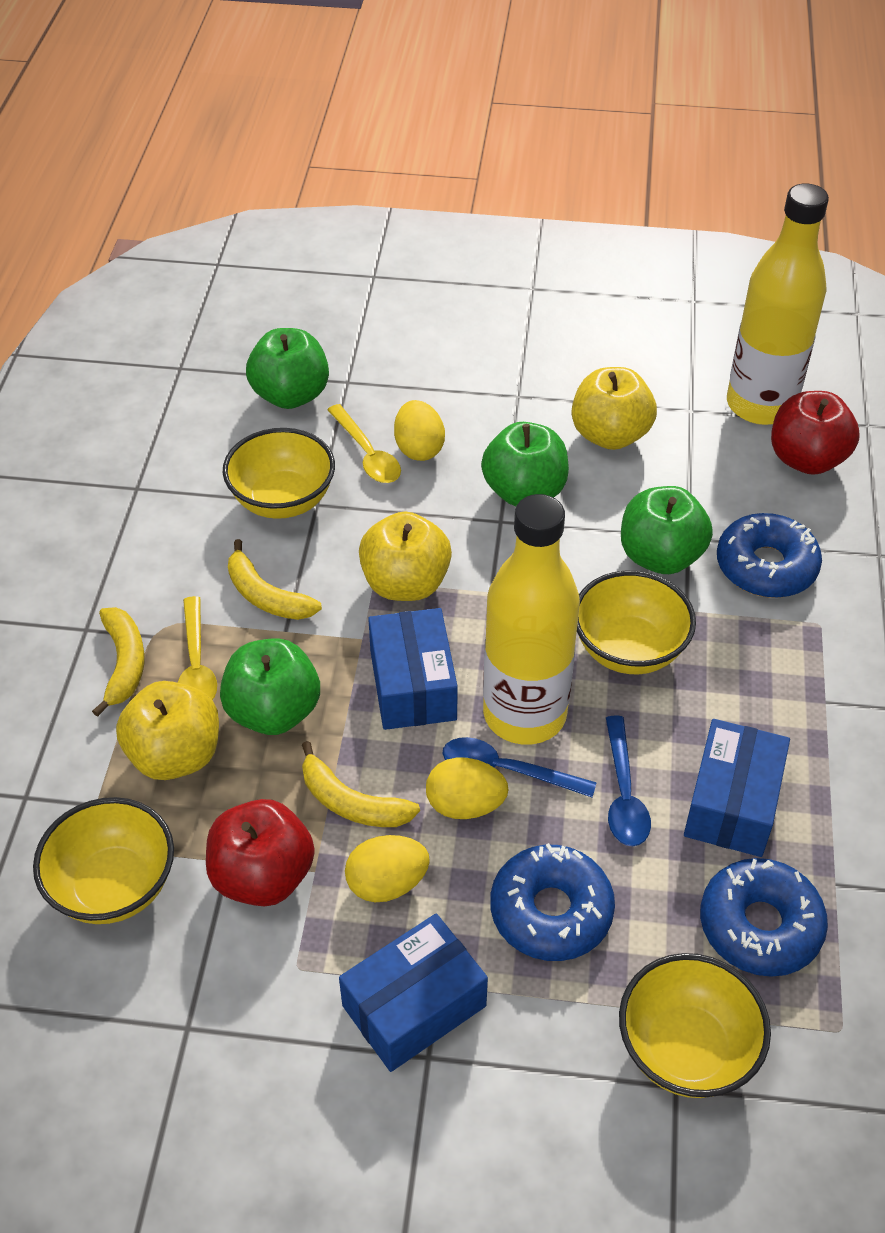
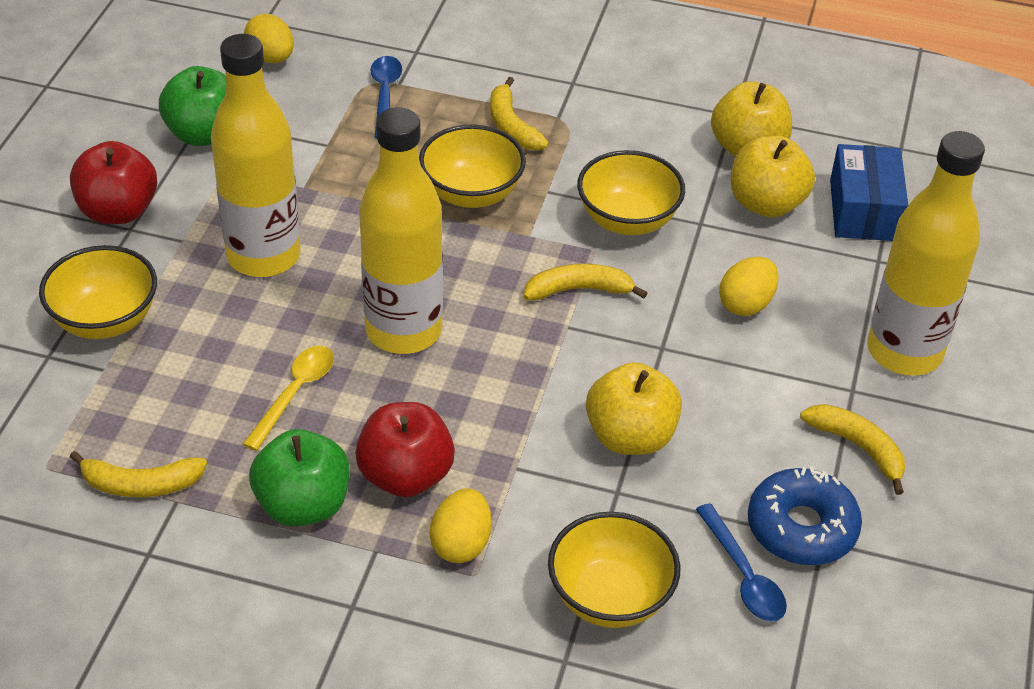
blue box: 3 -> 1
blue donut: 3 -> 1
green apple: 4 -> 2
yellow banana: 3 -> 4
yellow bottle: 2 -> 3
yellow spoon: 2 -> 1

